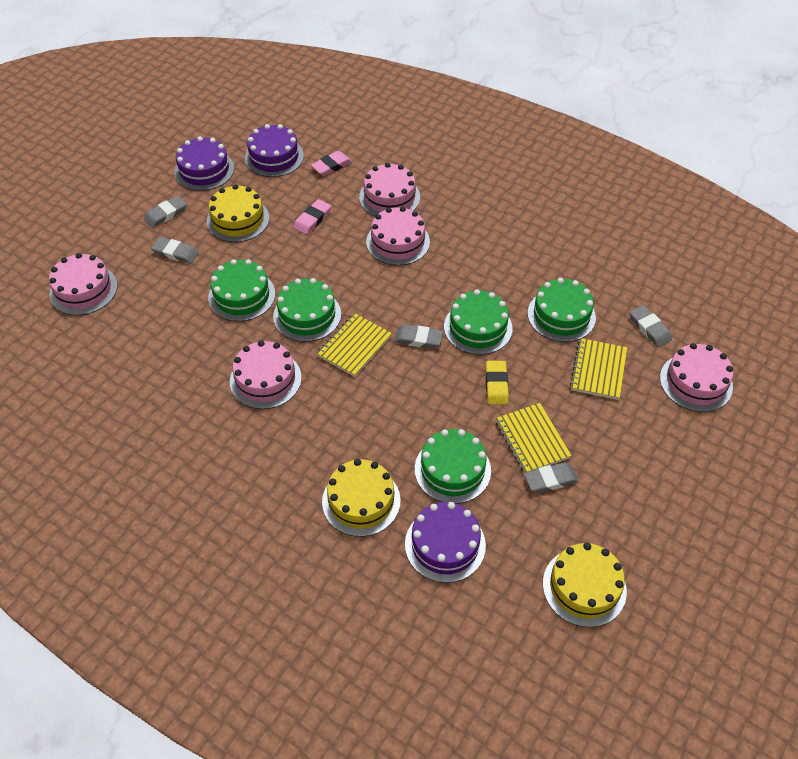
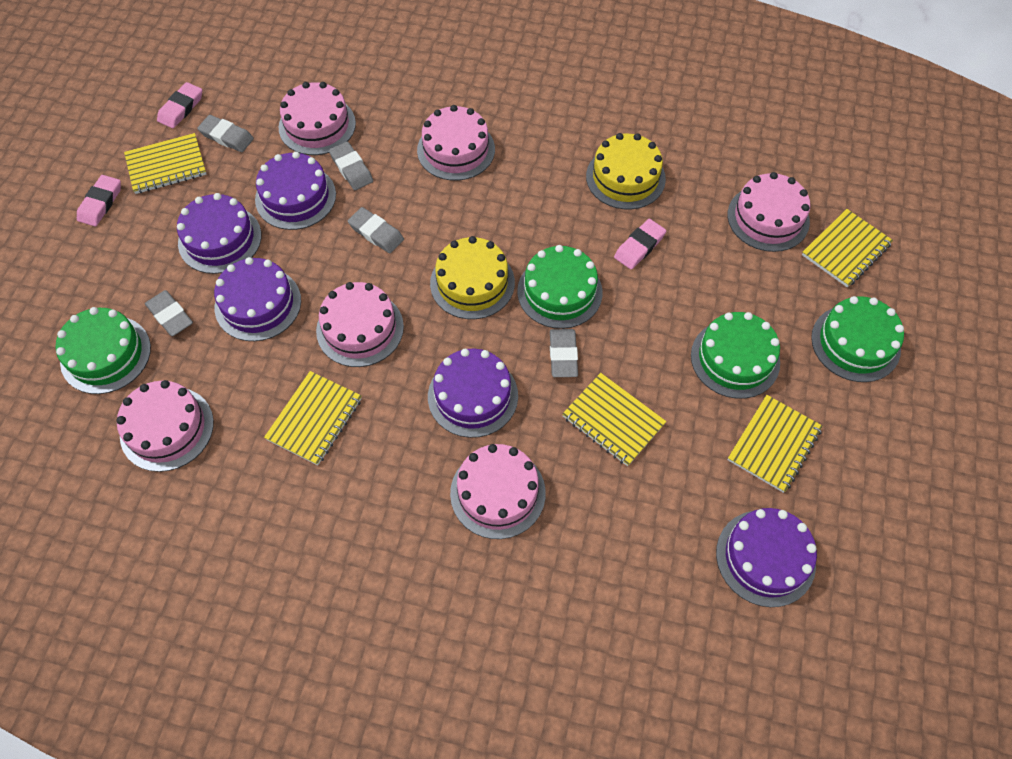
green cake: 5 -> 4
pink cake: 5 -> 6
pink eraser: 2 -> 3
purple cake: 3 -> 5
yellow cake: 3 -> 2
yellow eraser: 1 -> 0
yellow notebook: 3 -> 5

